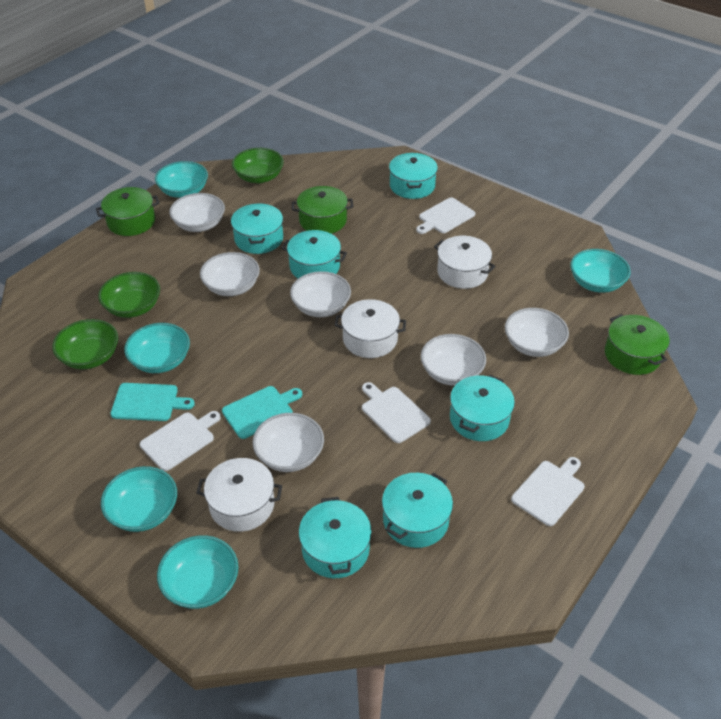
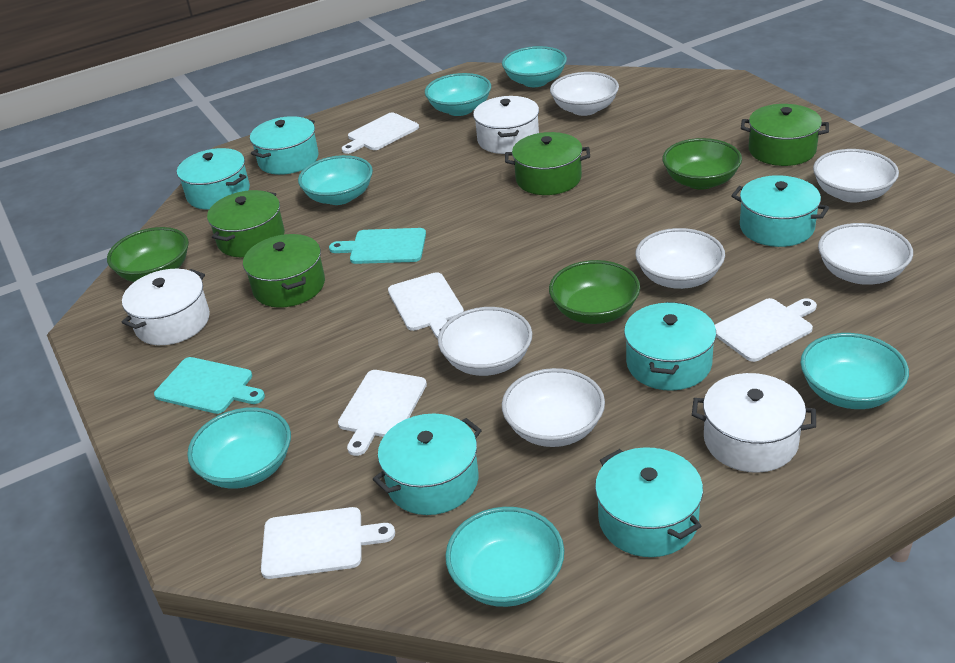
green pot: 3 -> 4
turquoise bowl: 5 -> 6
white cutting board: 4 -> 5

